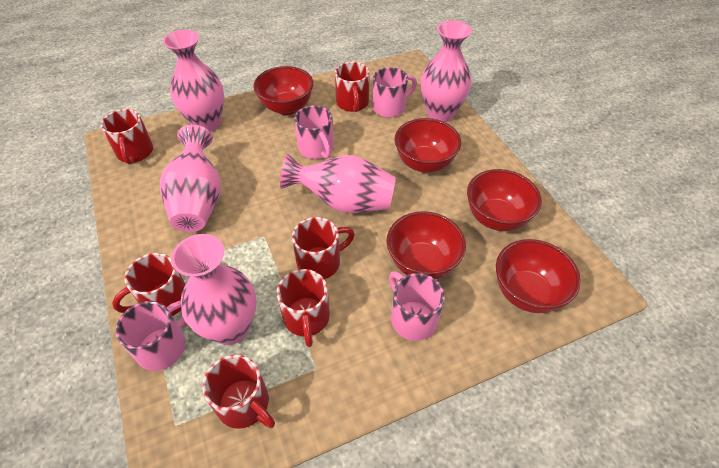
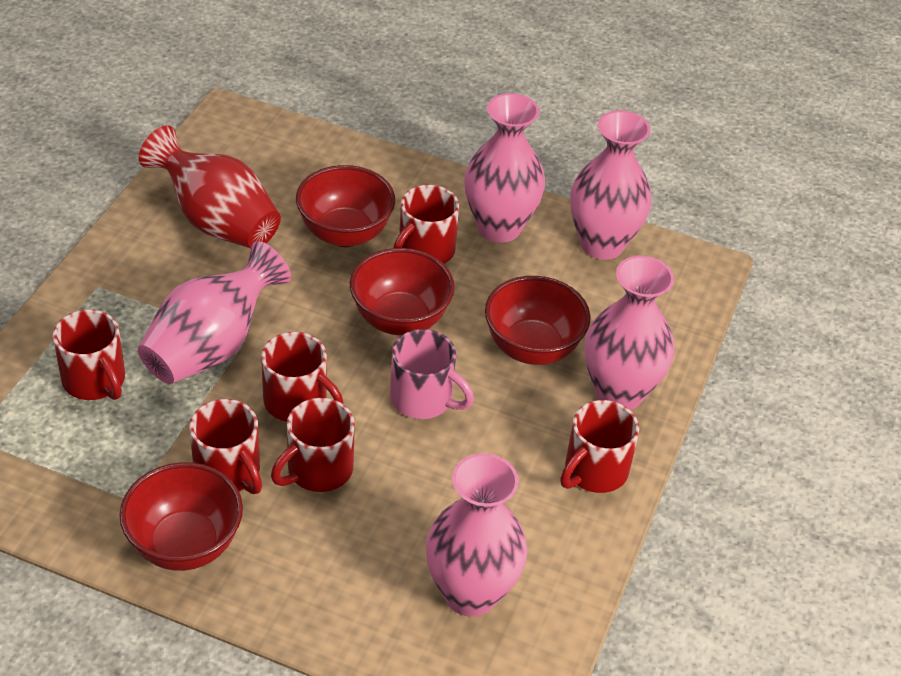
pink mug: 4 -> 1
red bowl: 5 -> 4
red vase: 0 -> 1

